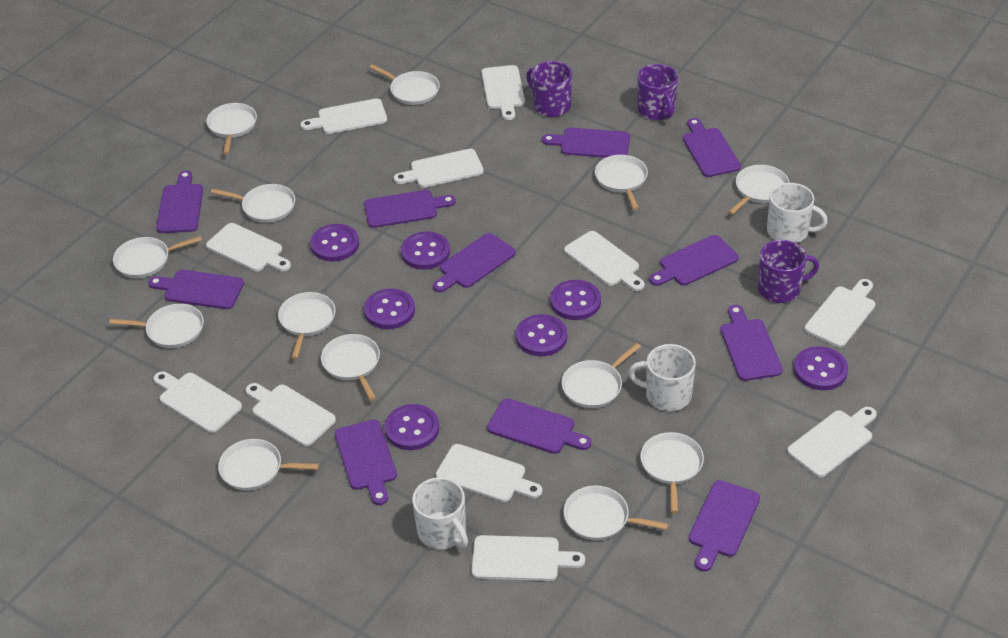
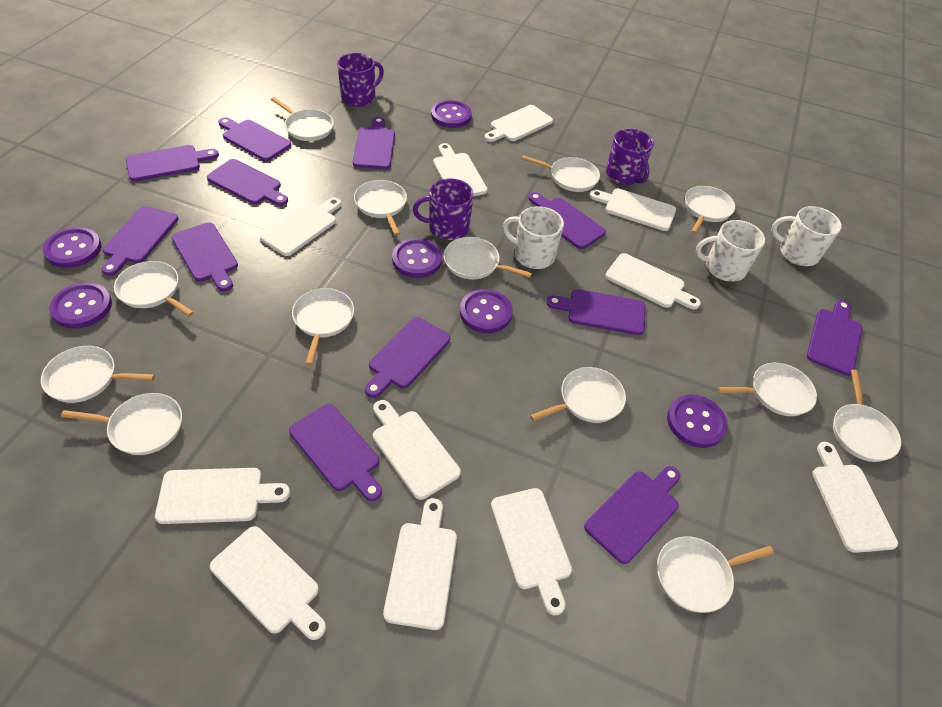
purple button: 7 -> 6
purple cutting board: 11 -> 12

